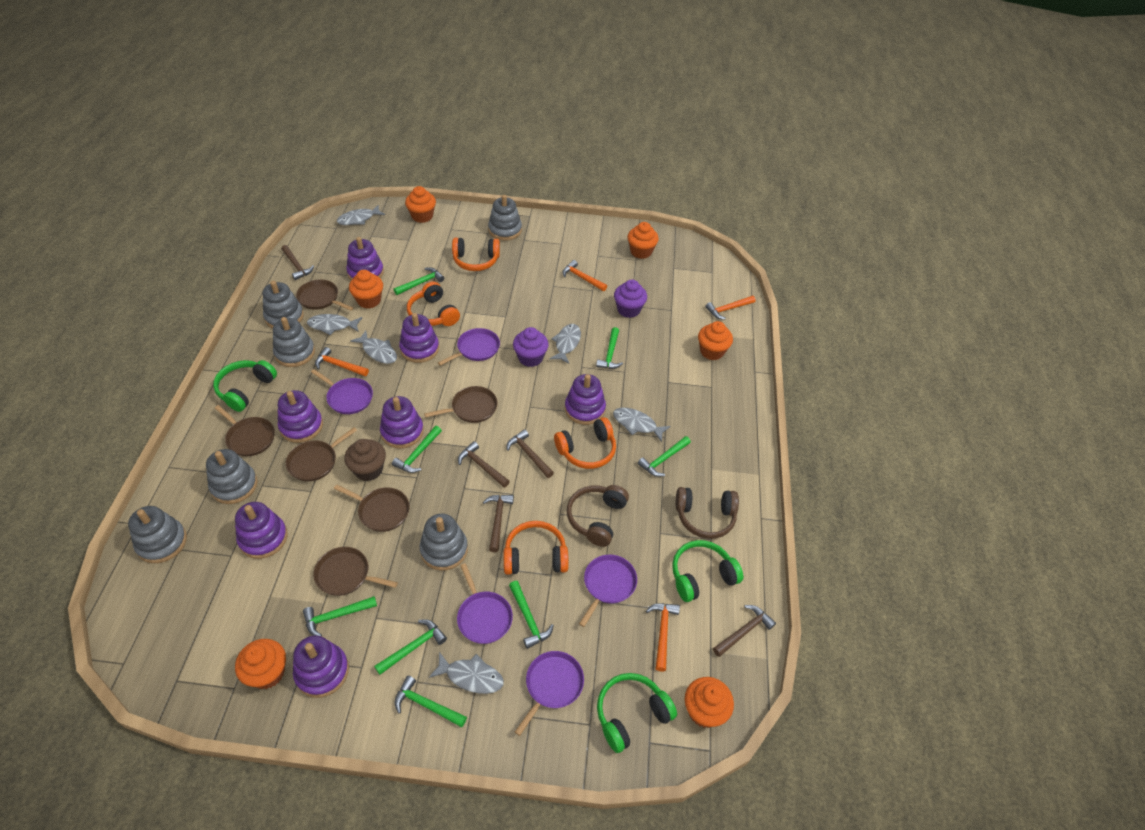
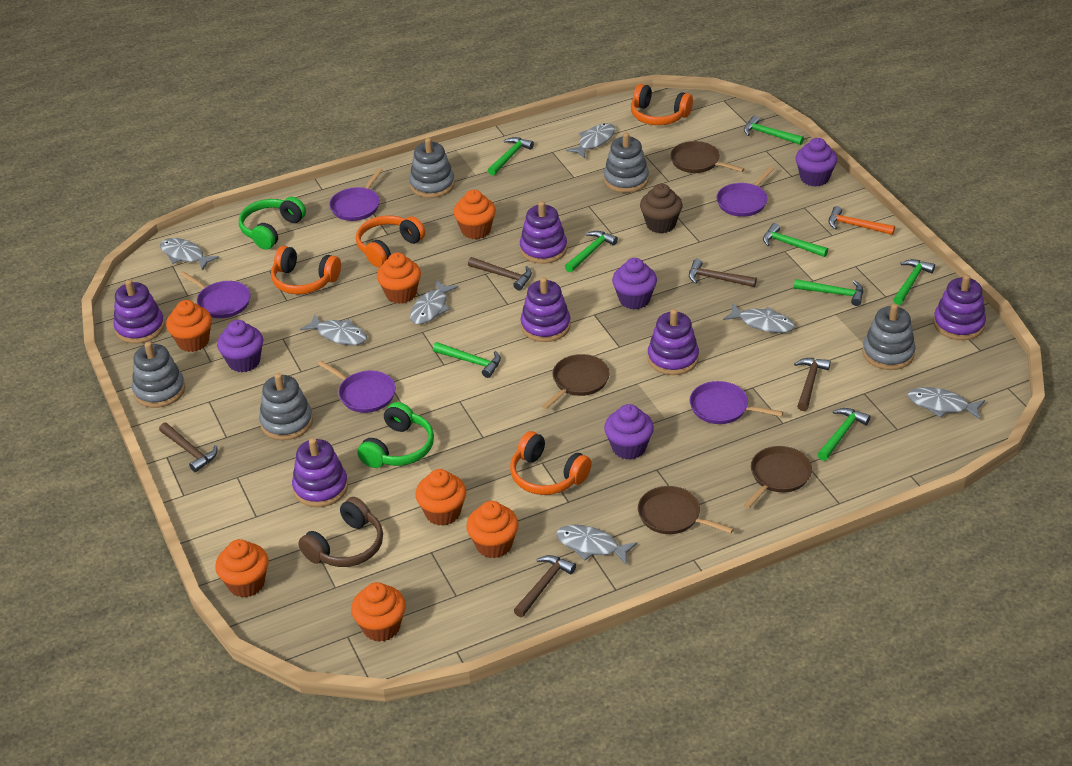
brown headphones: 2 -> 1
brown pan: 6 -> 4
green headphones: 3 -> 2
grey fish: 6 -> 7
grey stacking toy: 6 -> 5
orange cupcake: 6 -> 7
orange hammer: 4 -> 1
purple cupcake: 2 -> 4
purple stacking toy: 7 -> 6

